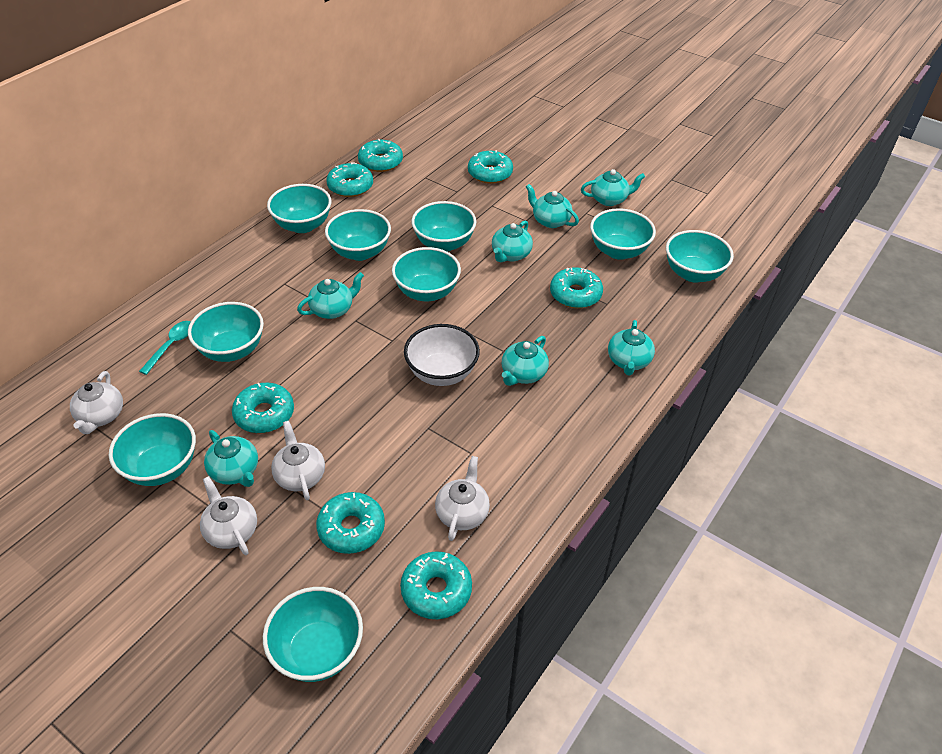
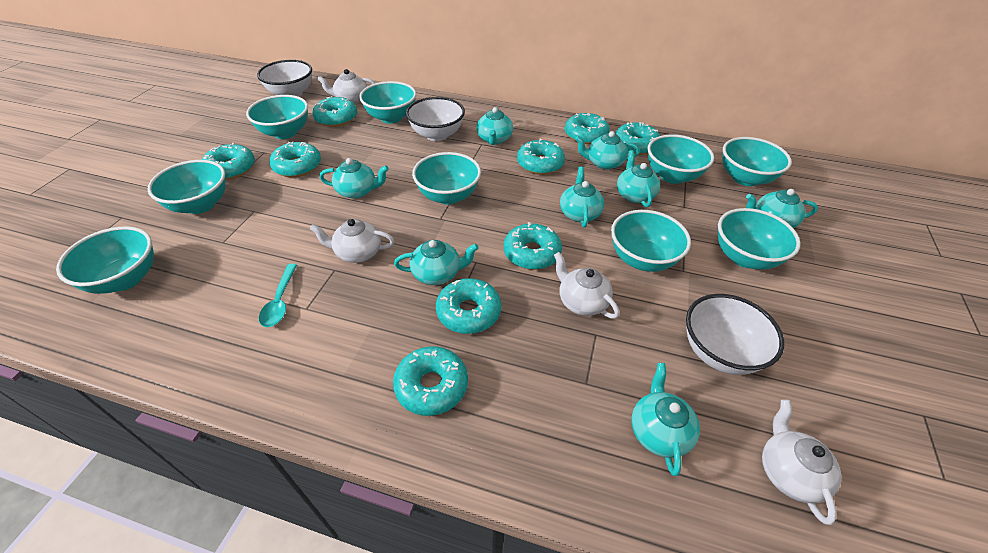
turquoise donut: 7 -> 9
turquoise teapot: 7 -> 8
white bowl: 1 -> 3

